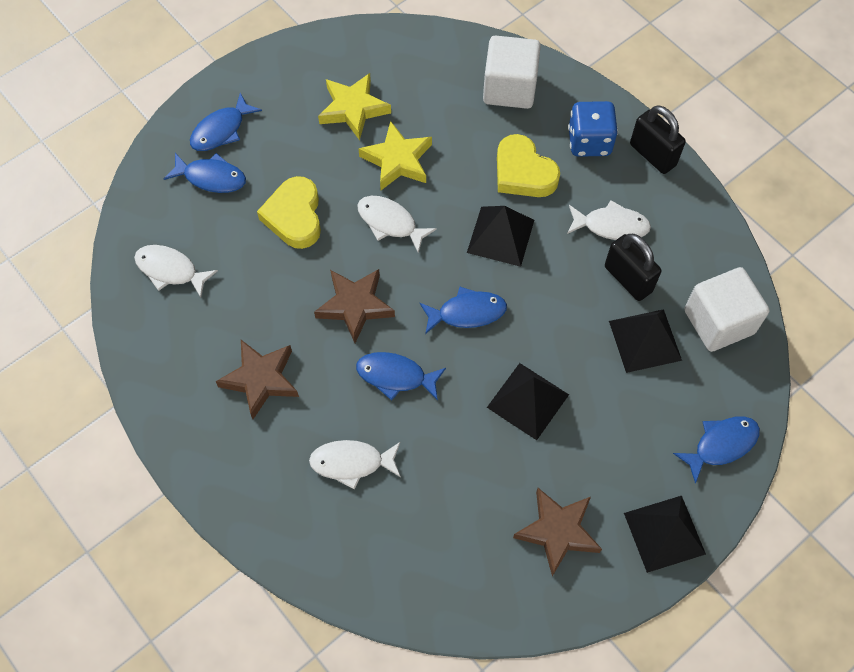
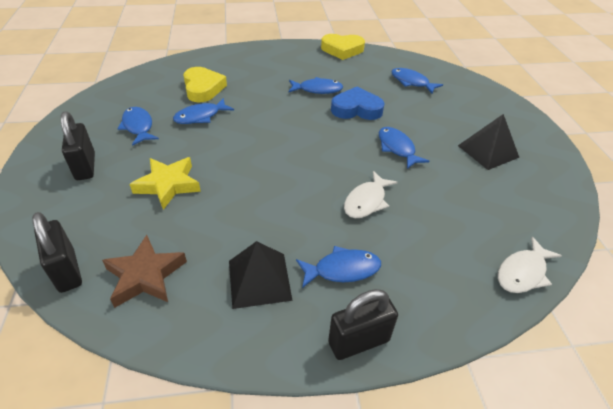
black padlock: 2 -> 3
black pyramid: 4 -> 2
blue dice: 1 -> 0
blue fish: 5 -> 6
blue heart: 0 -> 1
brown star: 3 -> 1
white cube: 2 -> 0
white fish: 4 -> 2
yellow star: 2 -> 1

